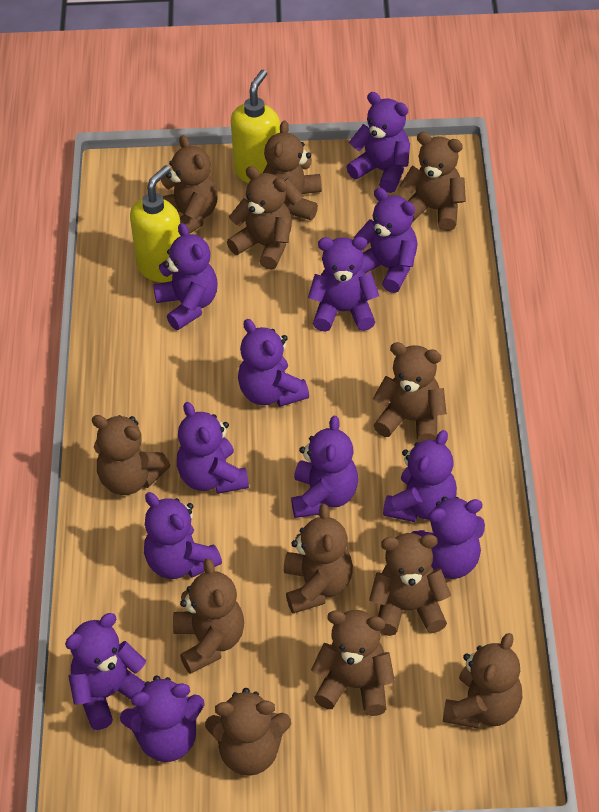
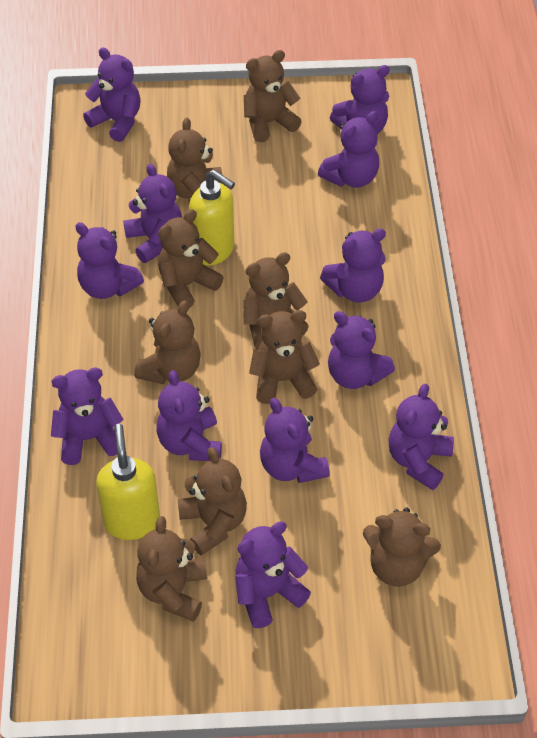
brown teddy bear: 12 -> 9

